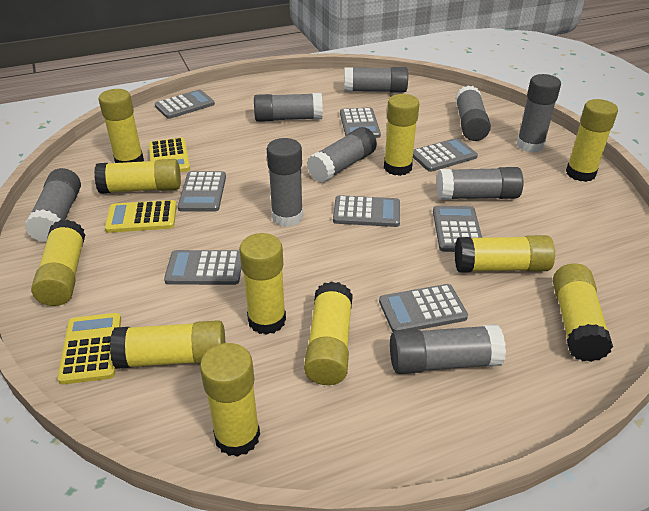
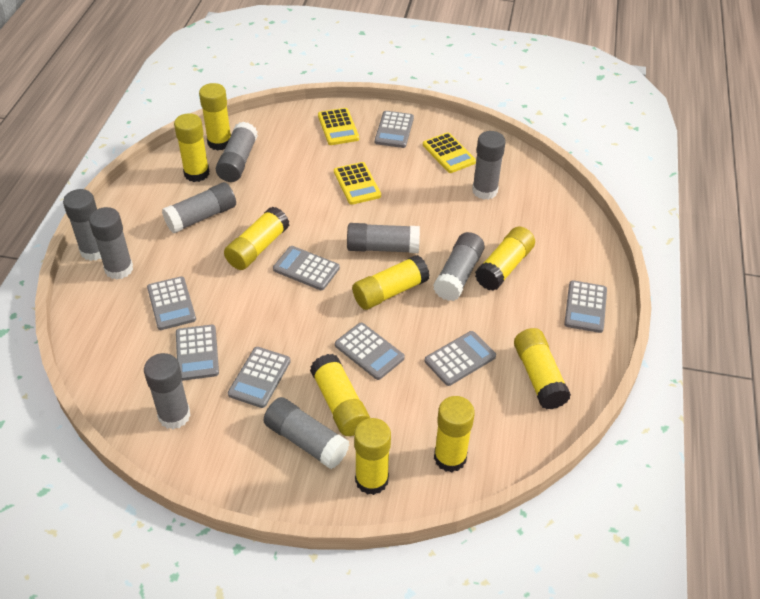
yellow glue stick: 11 -> 9

